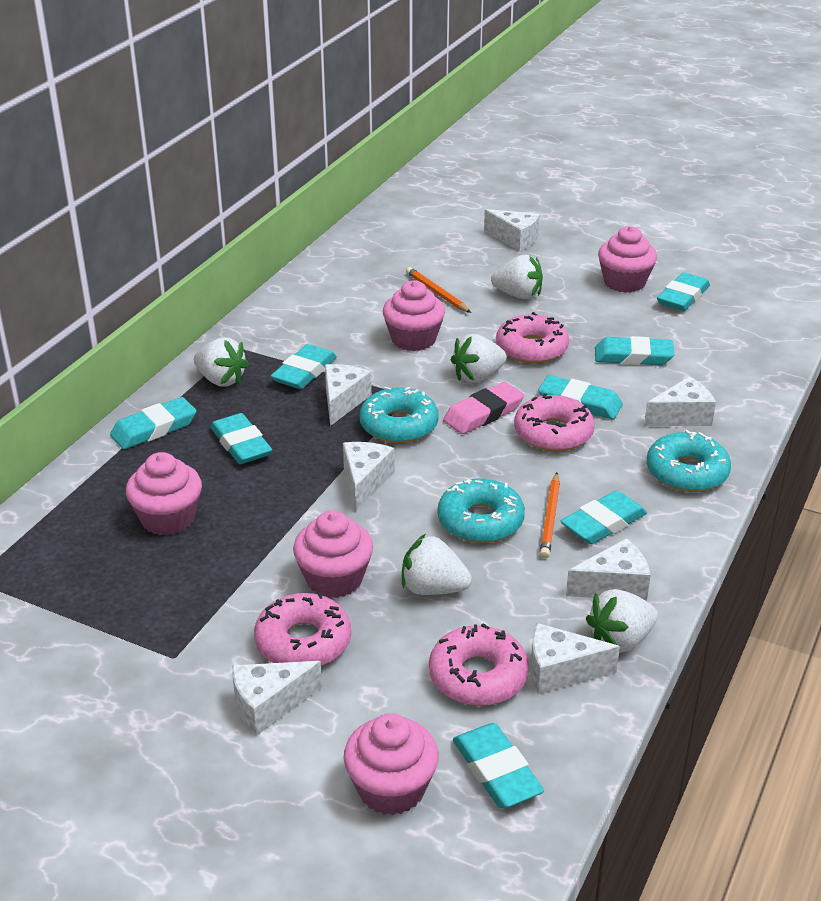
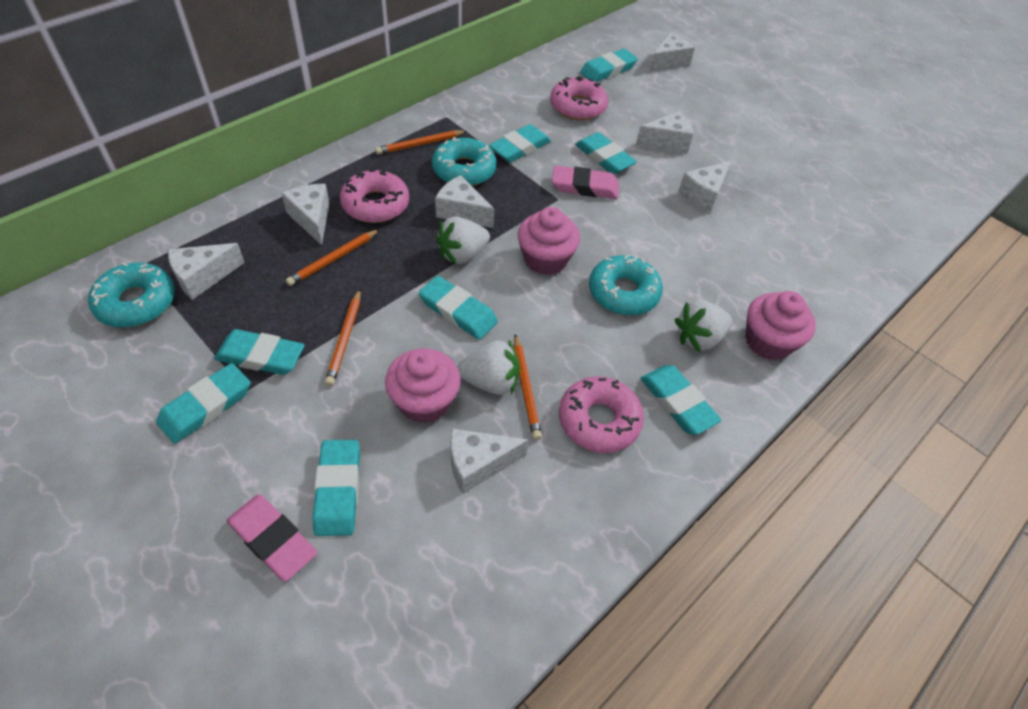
orange pencil: 2 -> 4
pink cupcake: 5 -> 3
pink donut: 4 -> 3
pink eraser: 1 -> 2
white strawberry: 5 -> 3

